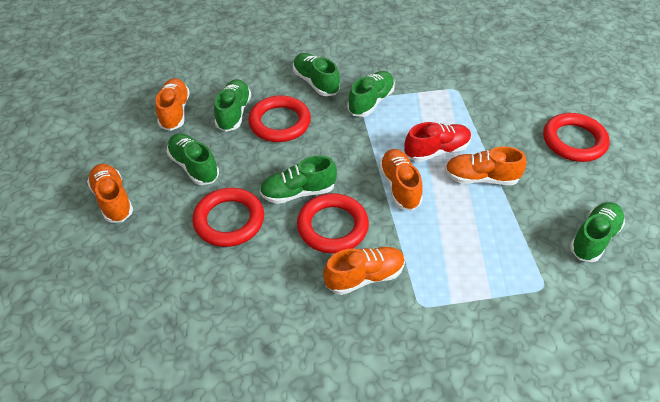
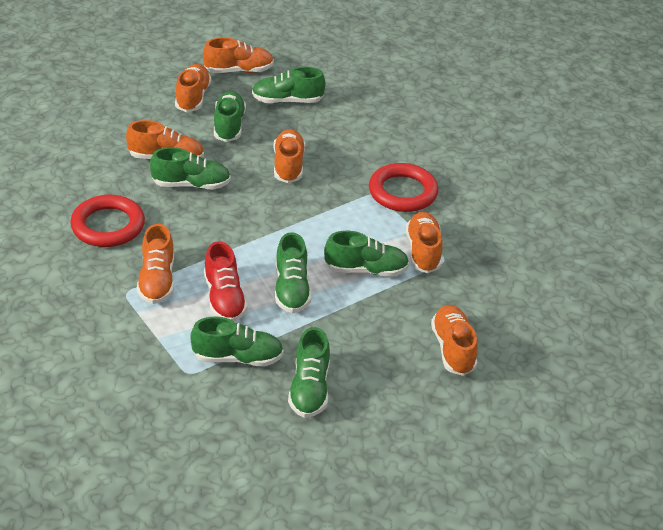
green shoe: 6 -> 7
orange shoe: 5 -> 7
red ring: 4 -> 2

